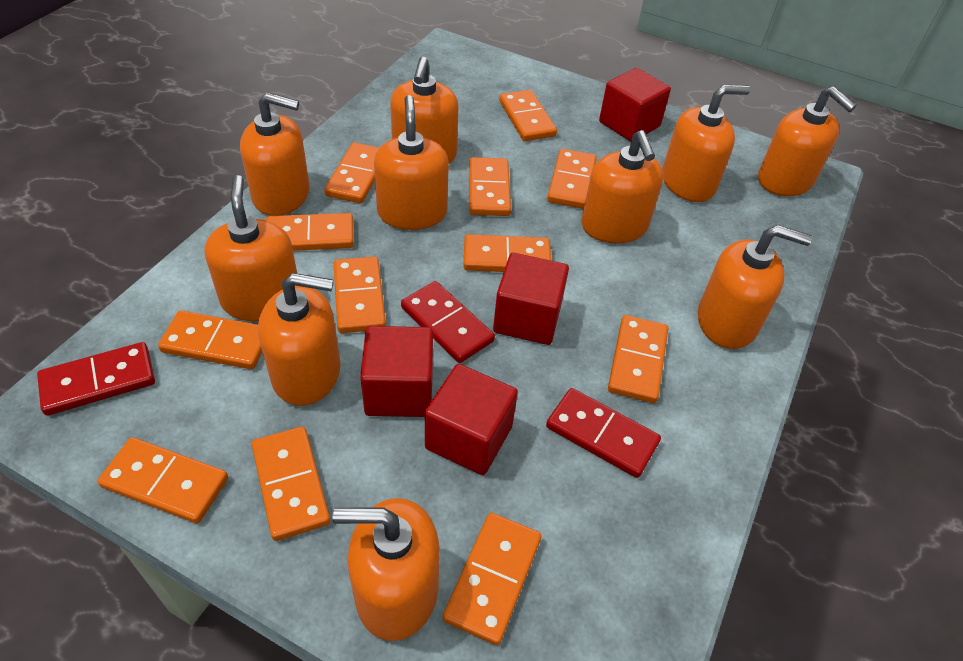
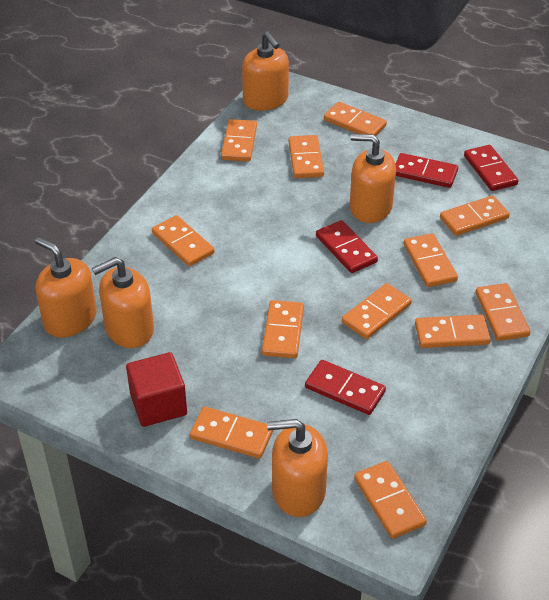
orange soap dispenser: 10 -> 5
red cube: 4 -> 1
red domino: 3 -> 4

